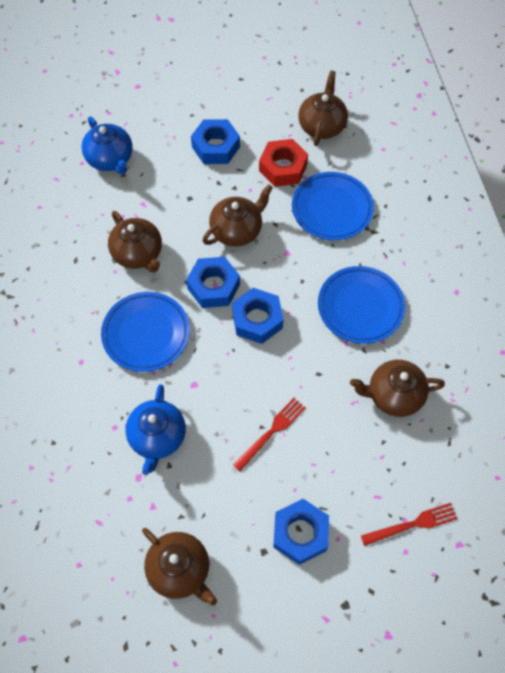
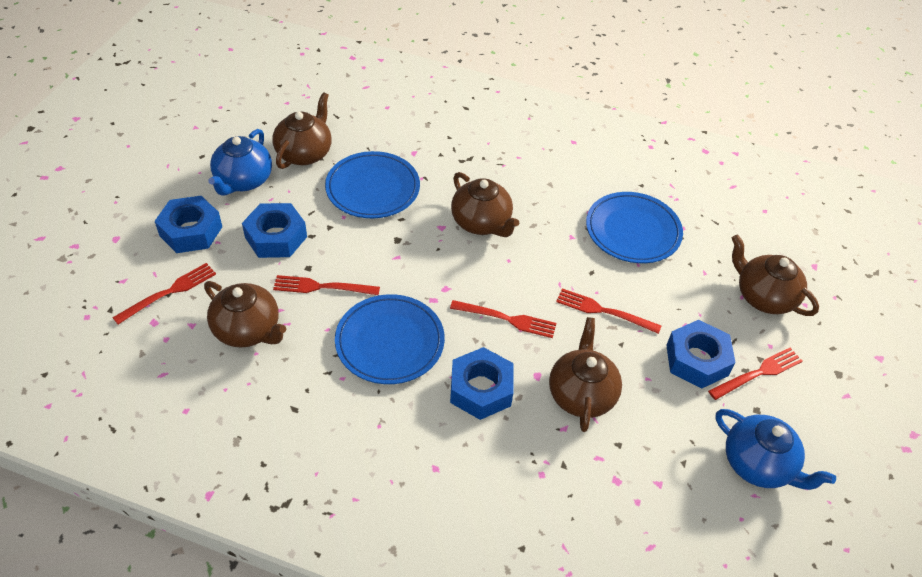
red fork: 2 -> 5
red nut: 1 -> 0

